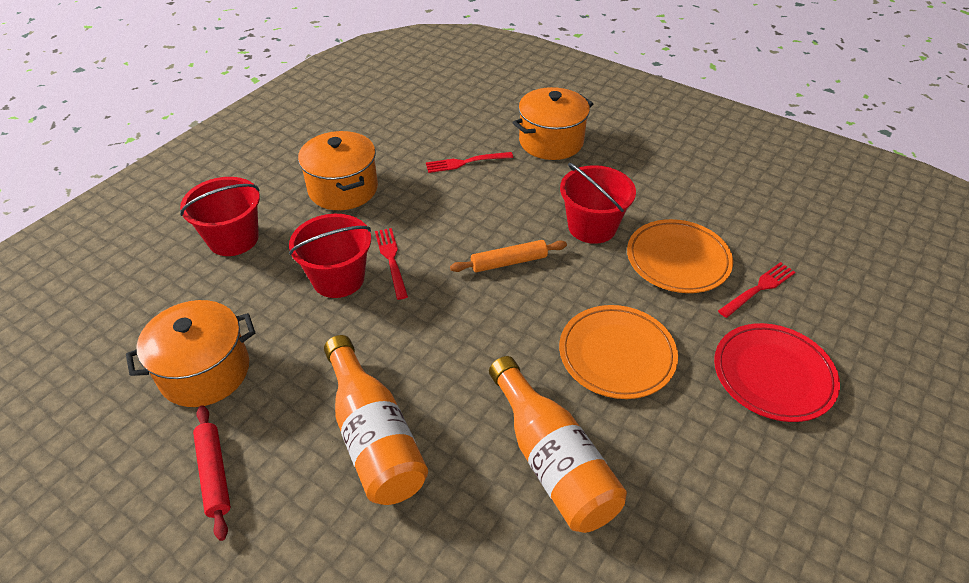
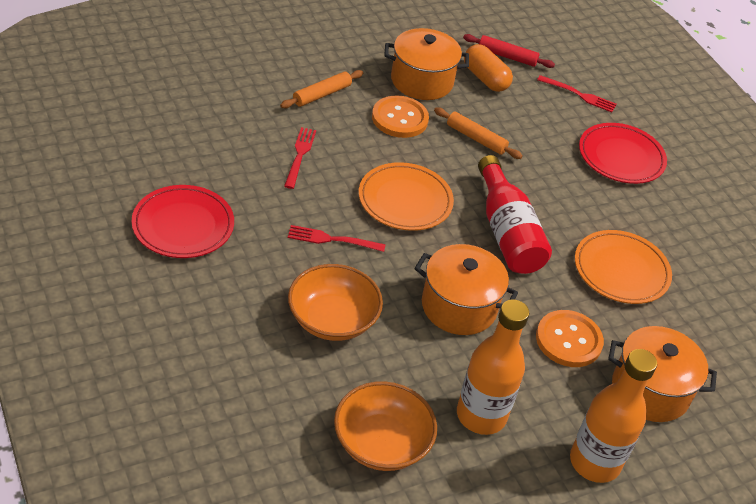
orange bowl: 0 -> 2
orange button: 0 -> 2
orange capsule: 0 -> 1
orange rolling pin: 1 -> 2
red bottle: 0 -> 1
red bucket: 3 -> 0
red plate: 1 -> 2

